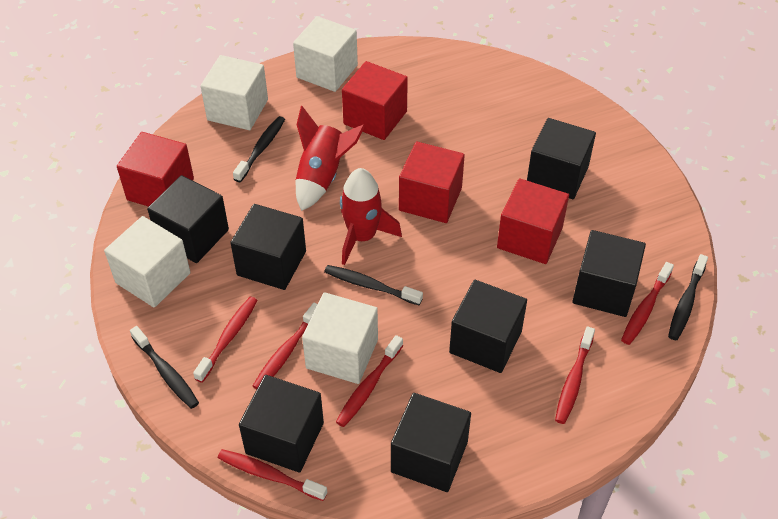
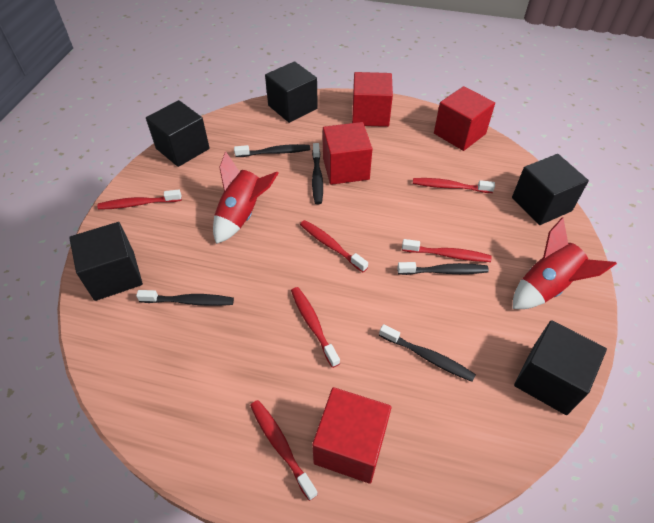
black cube: 7 -> 5
black toothbrush: 4 -> 5
white cube: 4 -> 0

